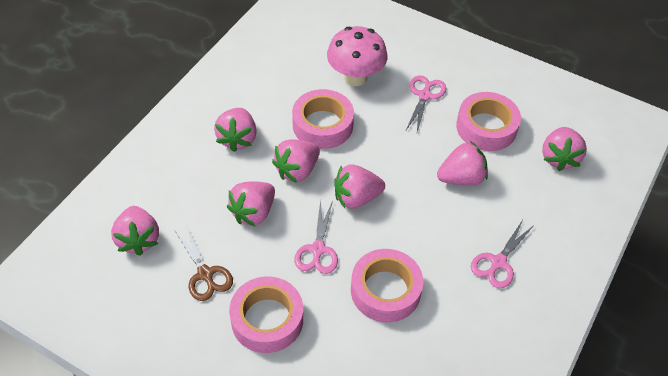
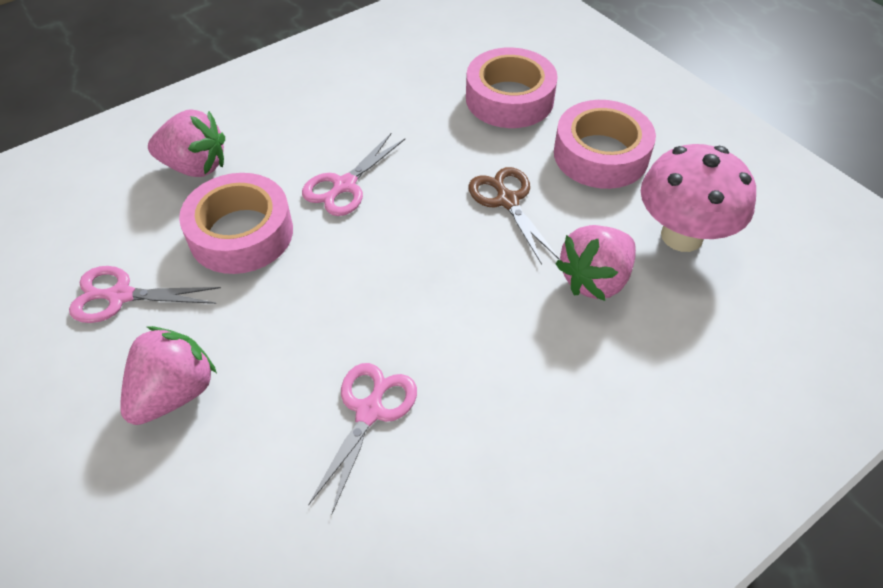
pink strawberry: 7 -> 3
pink tape: 4 -> 3

